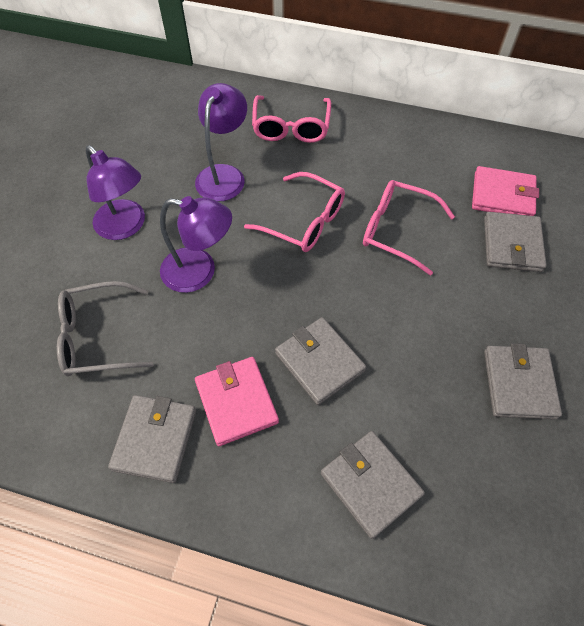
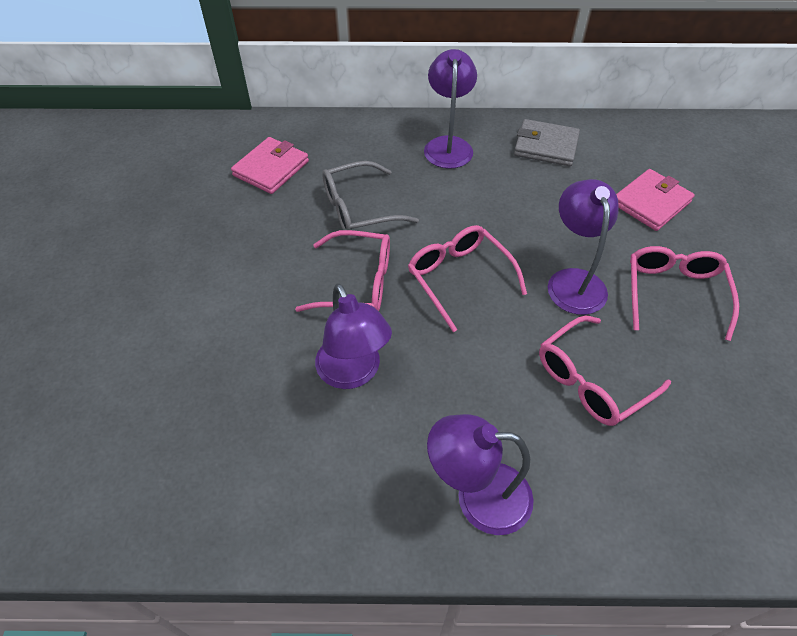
grey wallet: 5 -> 1
pink glasses: 3 -> 4
purple lamp: 3 -> 4

